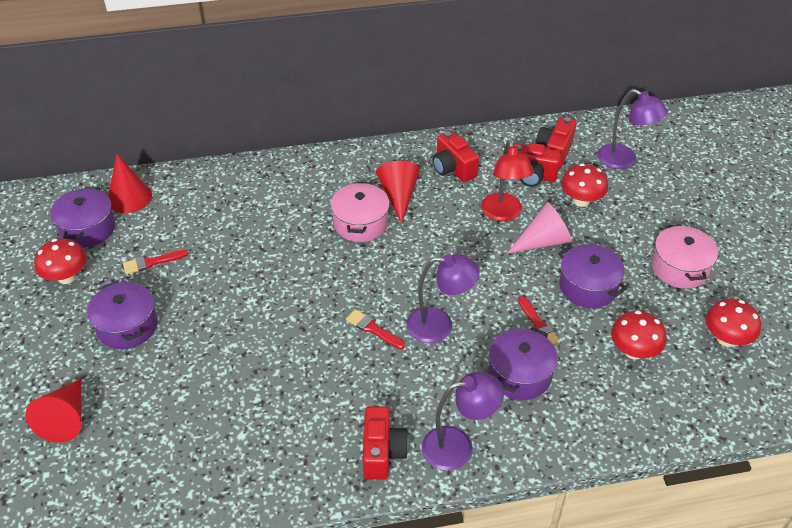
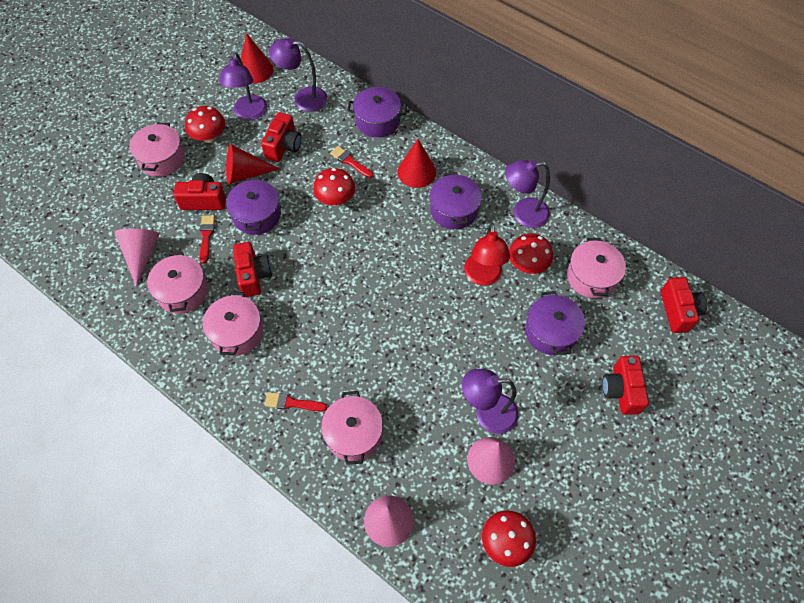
pink cone: 1 -> 3
pink pot: 2 -> 5
purple lamp: 3 -> 4
red camera: 4 -> 5

